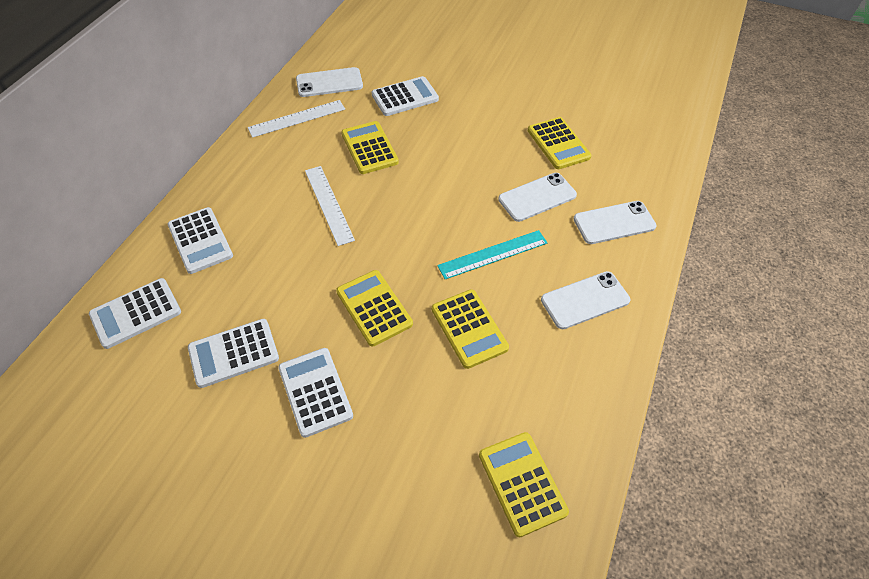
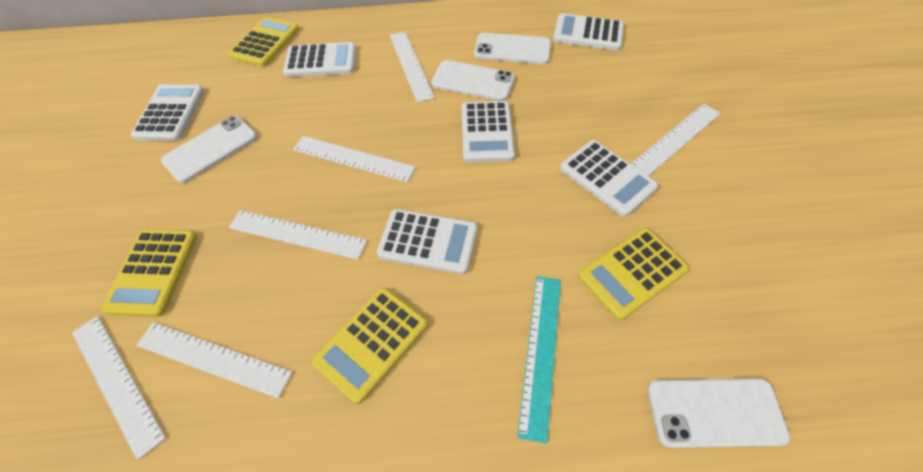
white calculator: 5 -> 6
white ruler: 2 -> 6
yellow calculator: 5 -> 4

